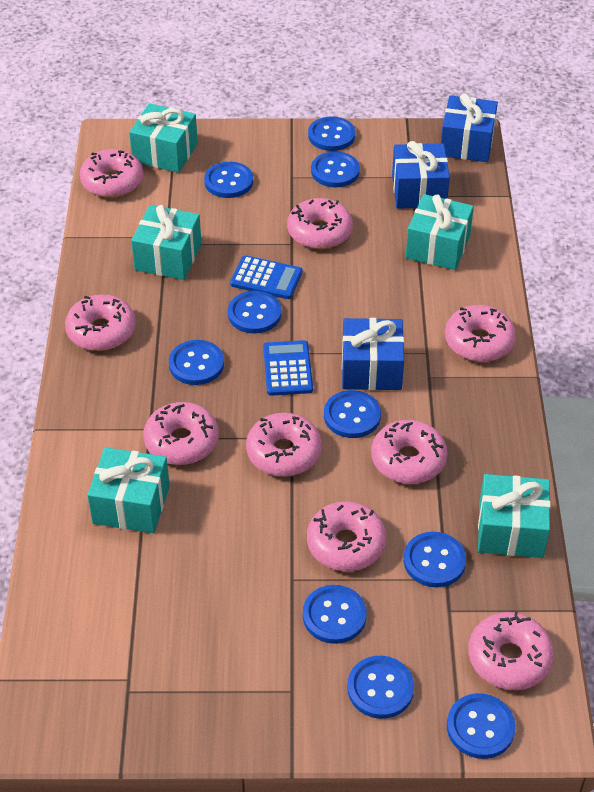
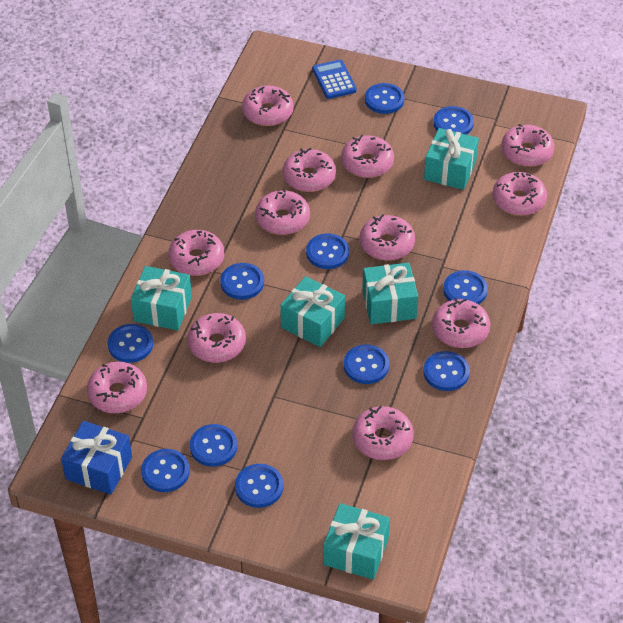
blue button: 10 -> 11
blue calculator: 2 -> 1
blue gift: 3 -> 1
pink donut: 9 -> 12

